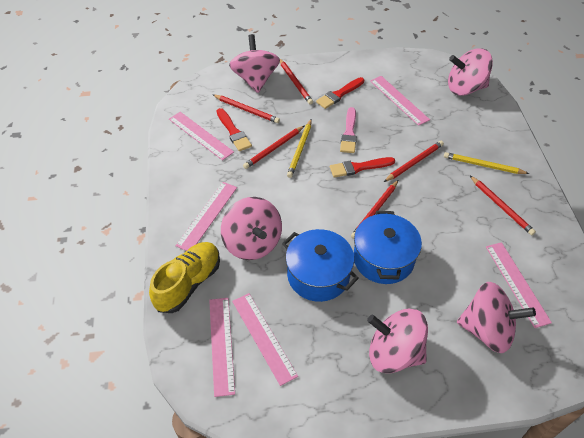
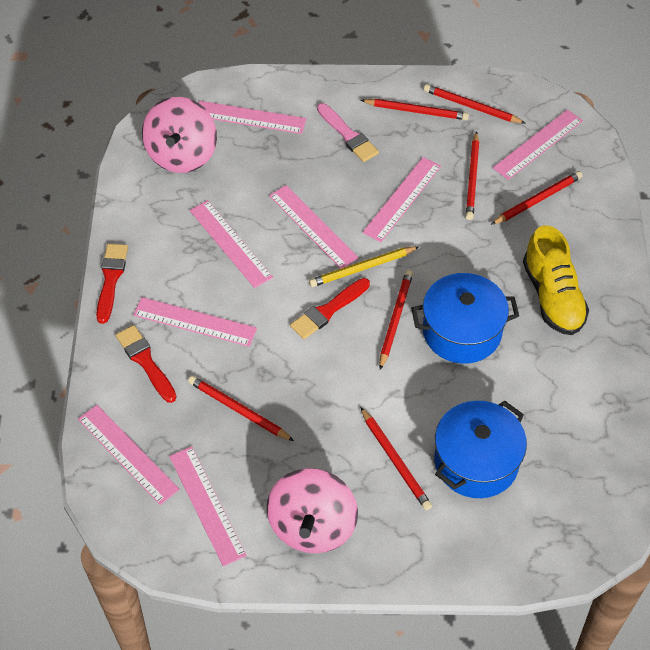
pink ruler: 6 -> 8
pink spinning top: 5 -> 2
red pencil: 6 -> 7
yellow pencil: 2 -> 1

